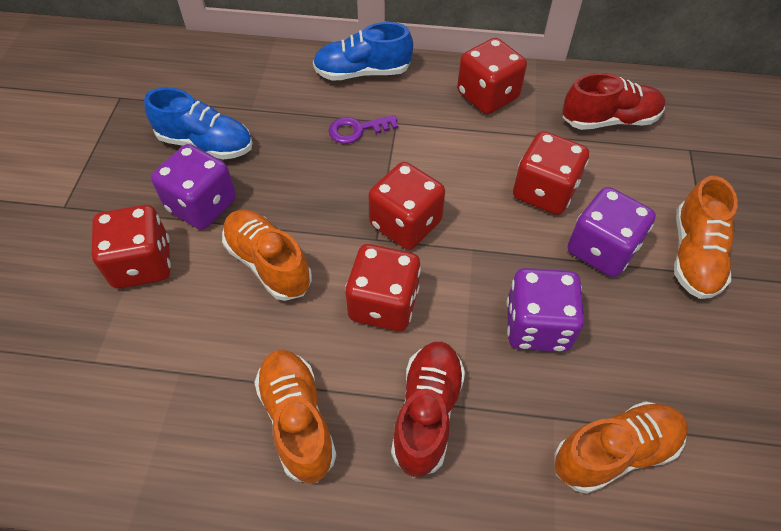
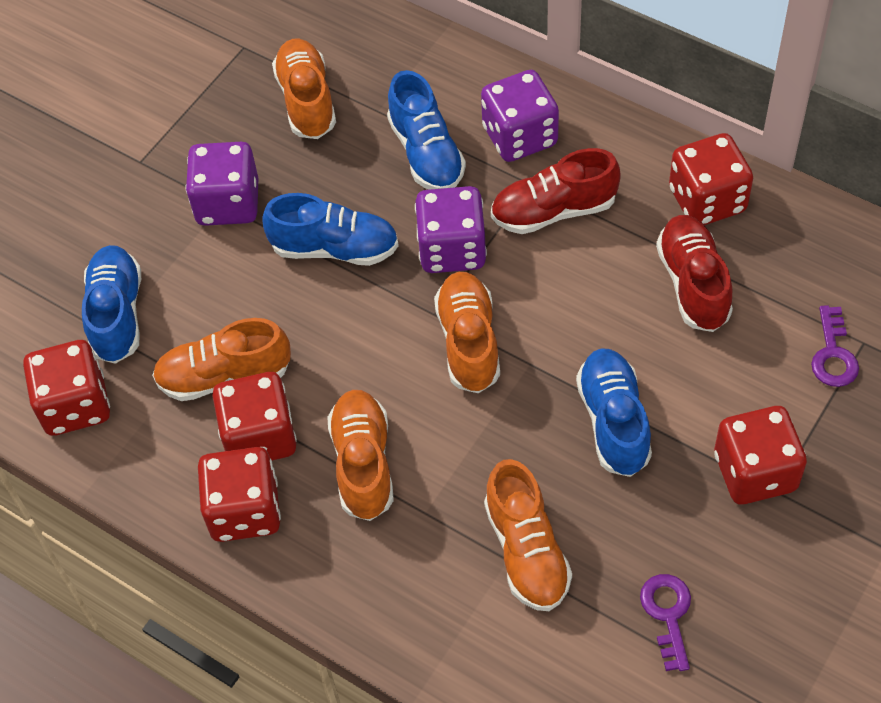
blue shoe: 2 -> 4
orange shoe: 4 -> 5
purple key: 1 -> 2

